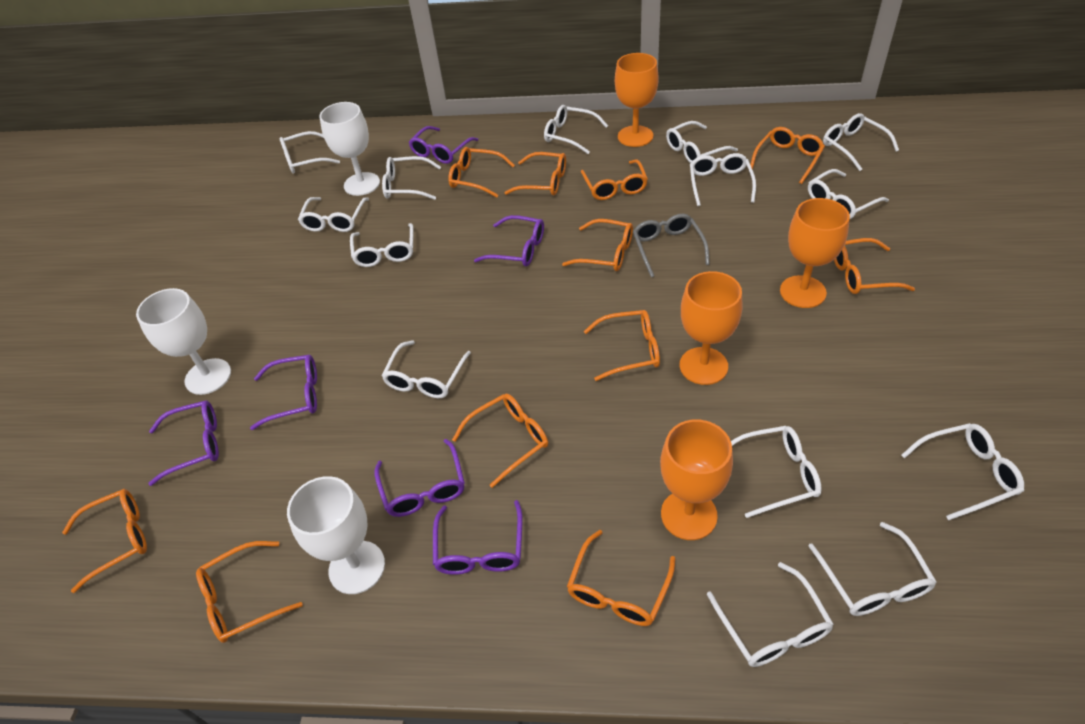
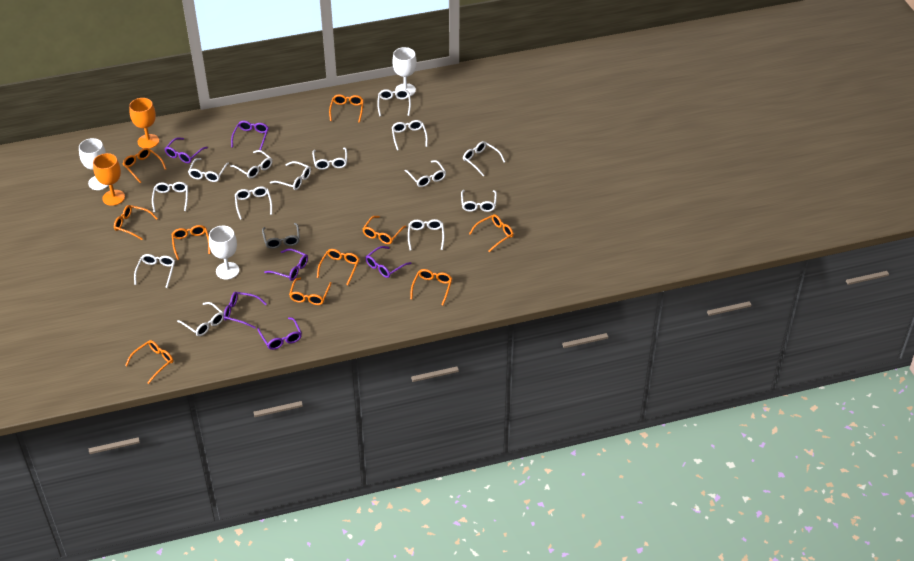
orange glasses: 11 -> 10
orange goblet: 4 -> 2

